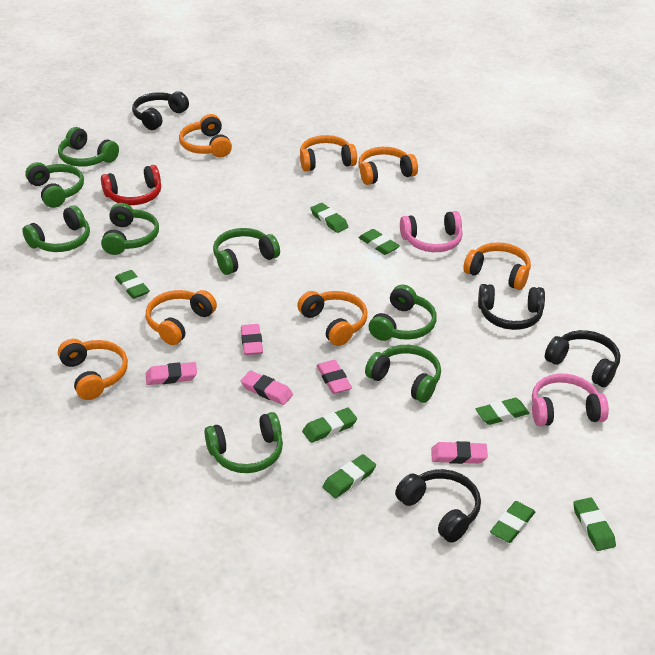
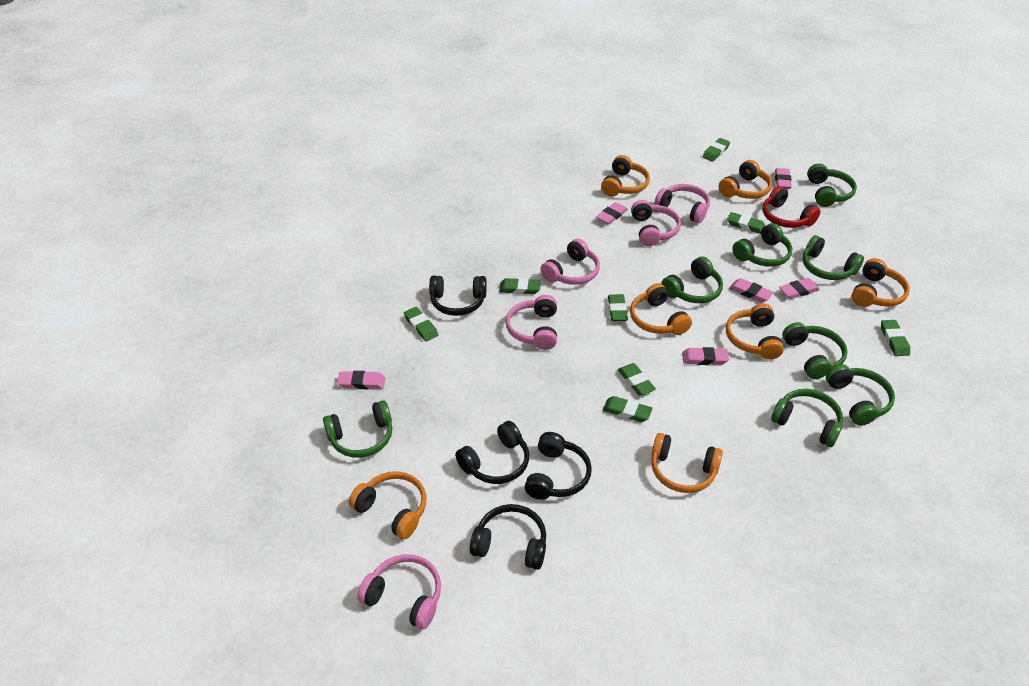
pink eraser: 5 -> 6
pink headphones: 2 -> 5

